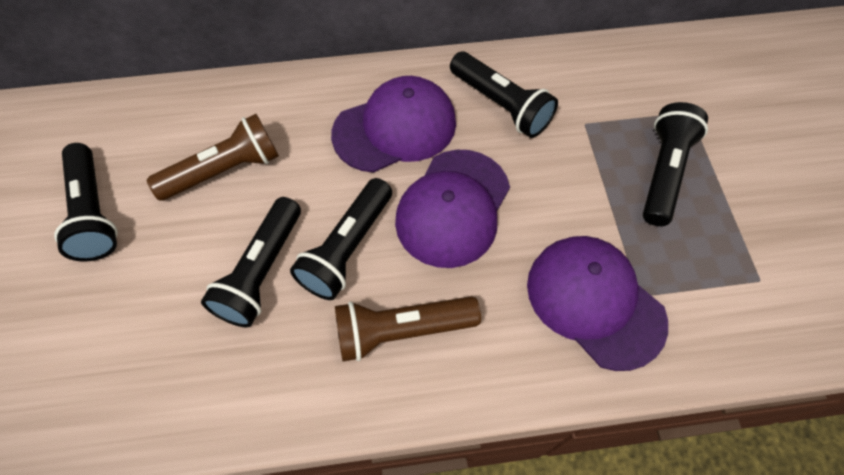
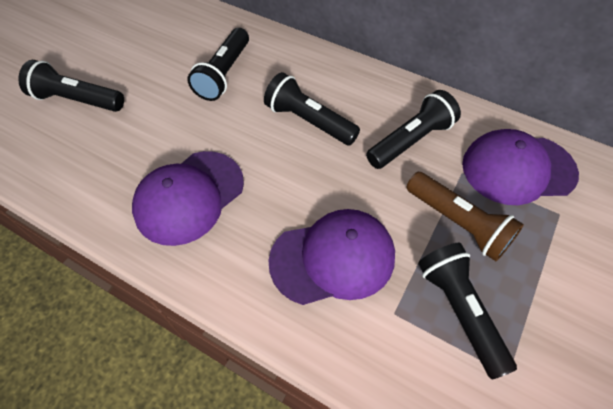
brown flashlight: 2 -> 1

